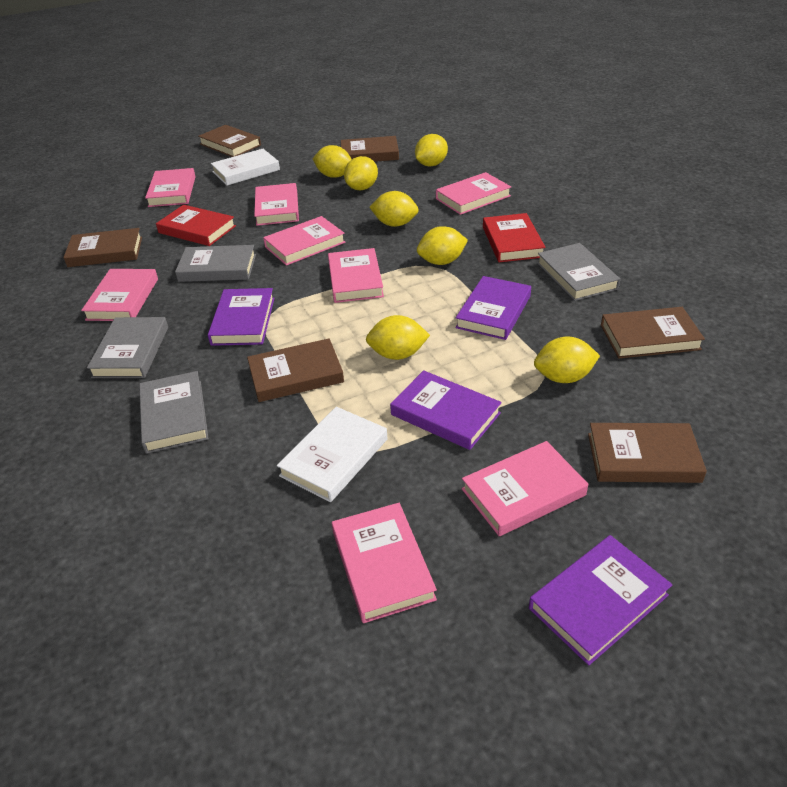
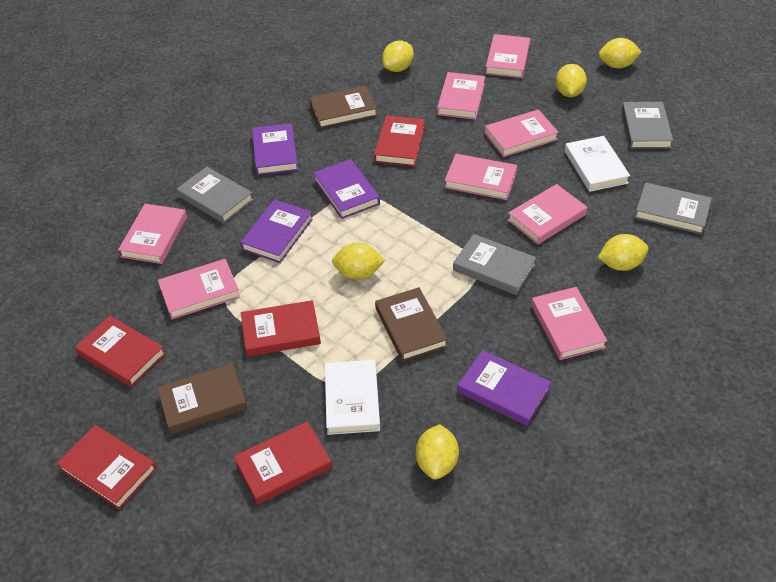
brown book: 6 -> 3
red book: 2 -> 5
yellow lemon: 7 -> 6

